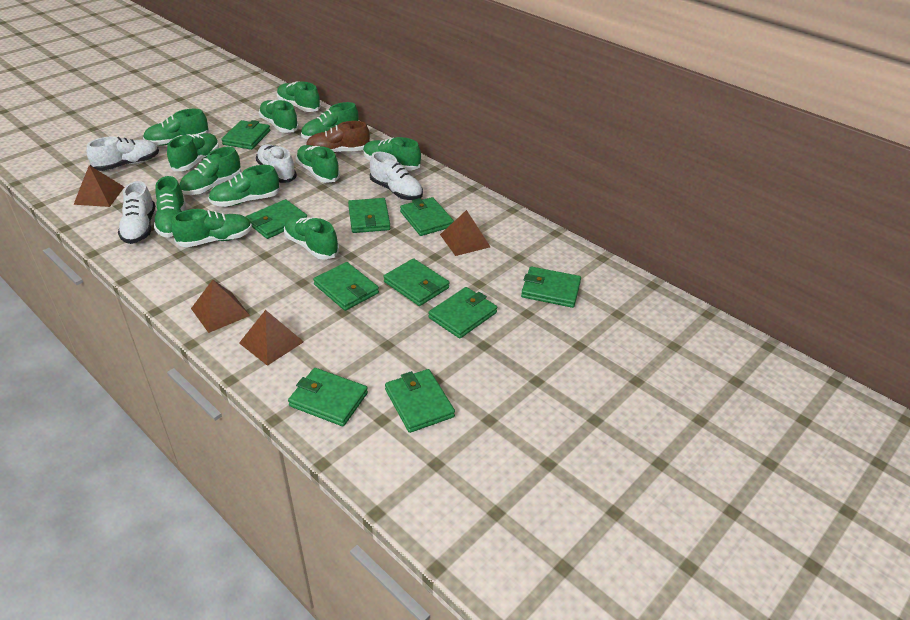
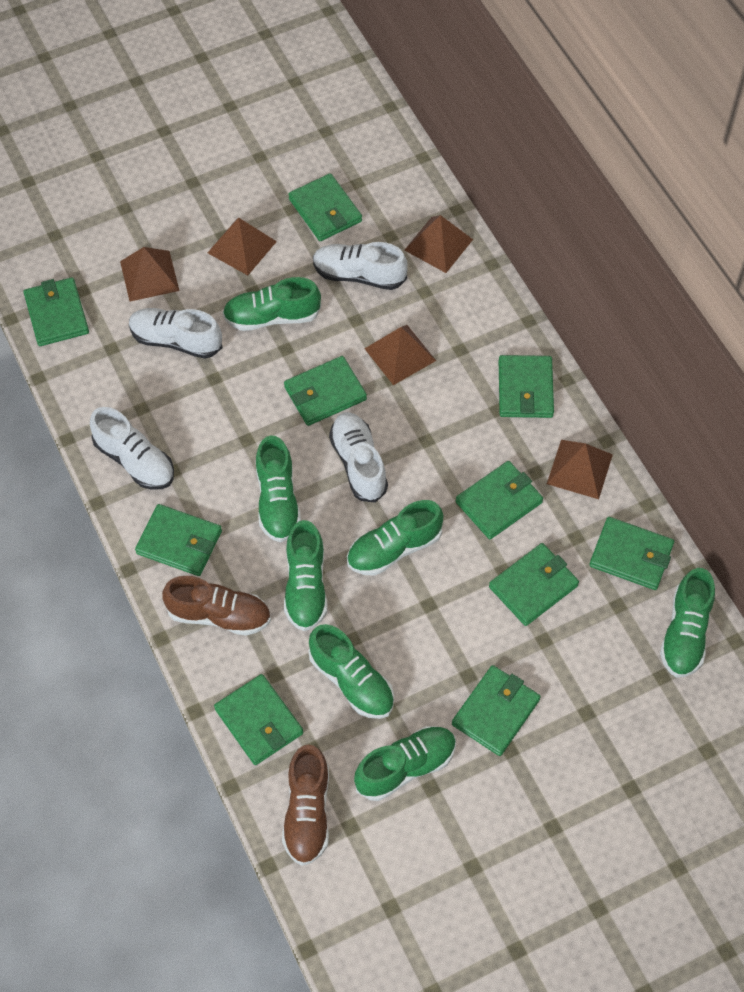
brown pyramid: 4 -> 5
brown shoe: 1 -> 2
green shoe: 12 -> 7

